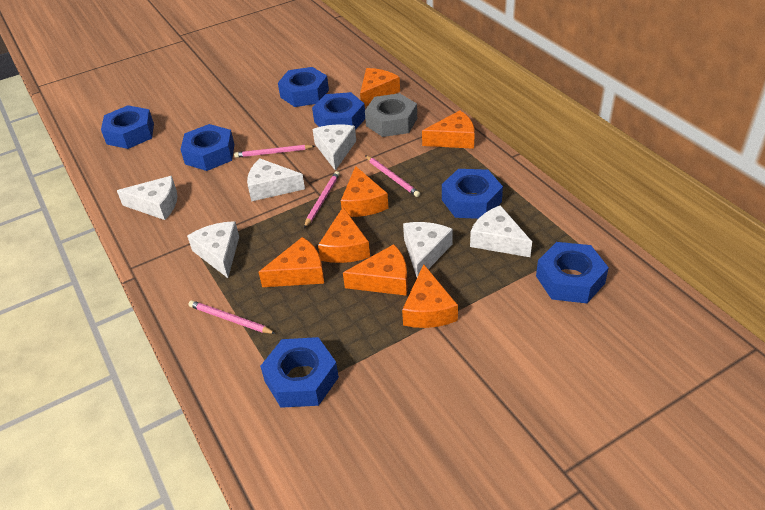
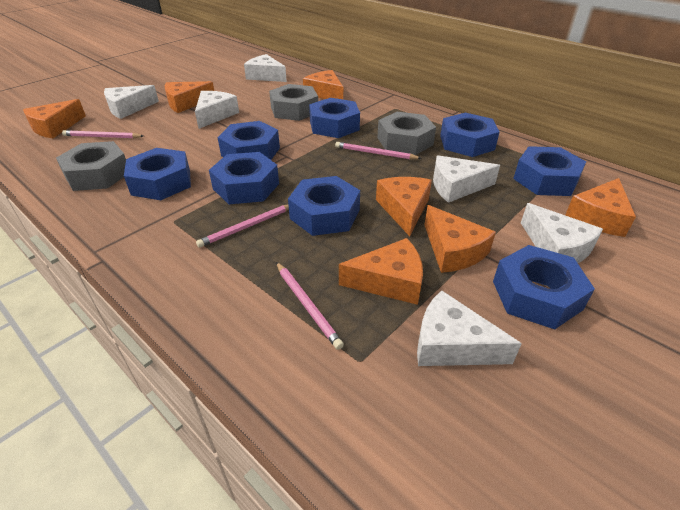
blue nut: 7 -> 8
grey nut: 1 -> 3

